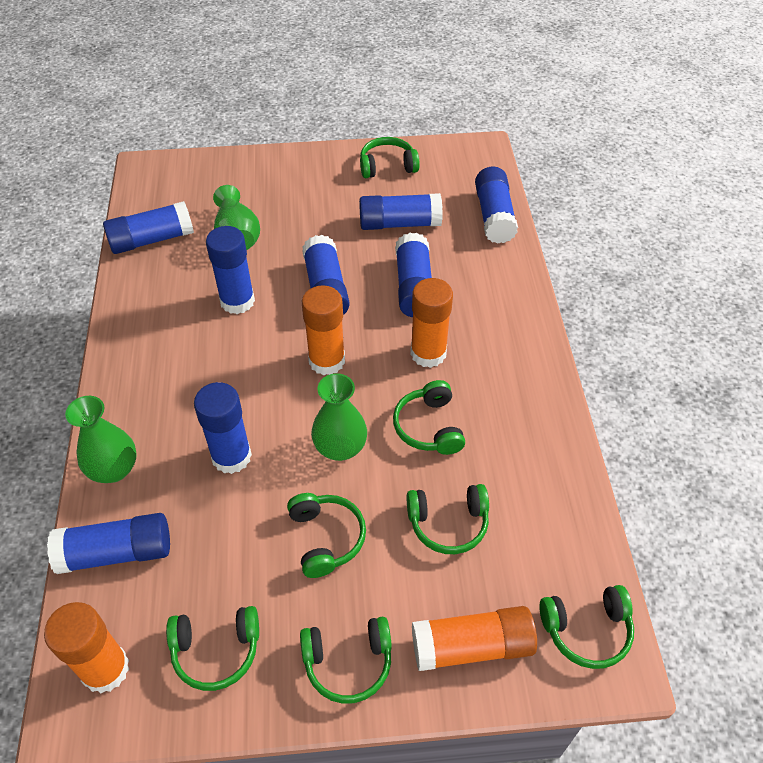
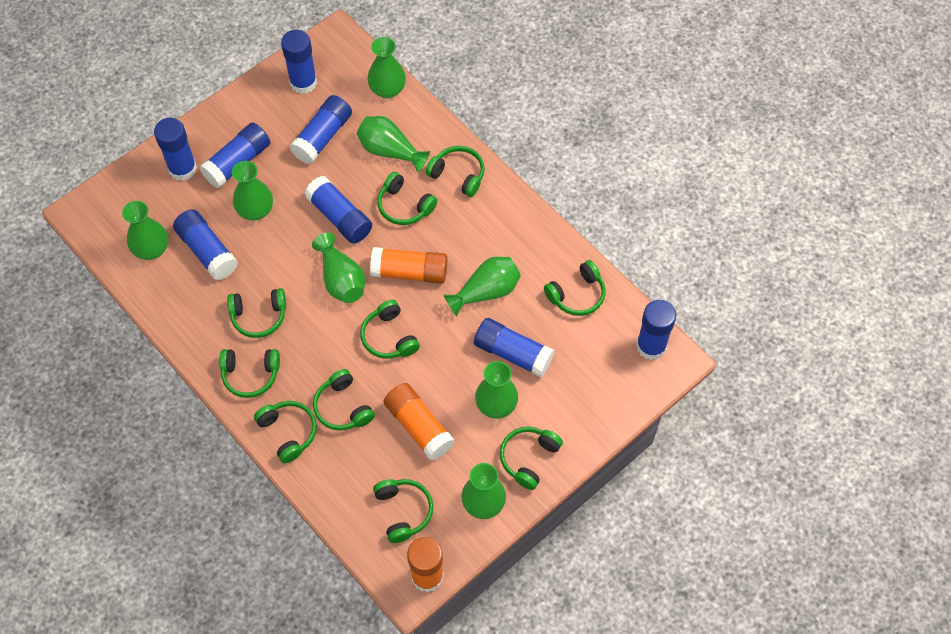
green headphones: 7 -> 10
green vase: 3 -> 8
orange glue stick: 4 -> 3

